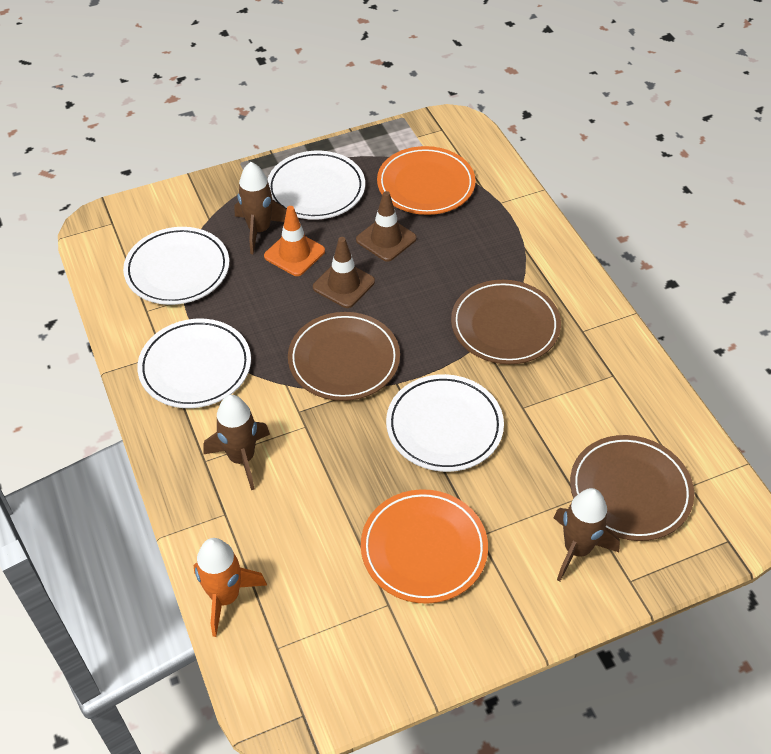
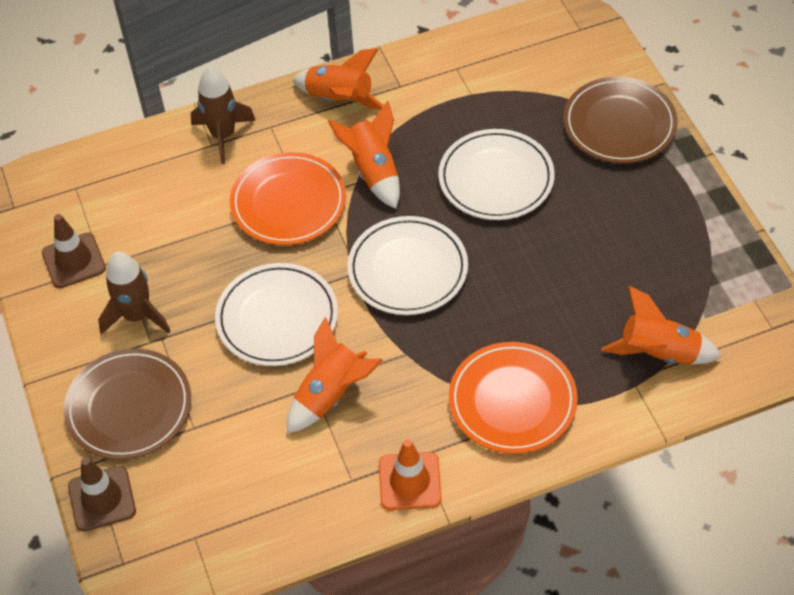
brown plate: 3 -> 2
brown rocket: 3 -> 2
orange rocket: 1 -> 4
white plate: 4 -> 3

